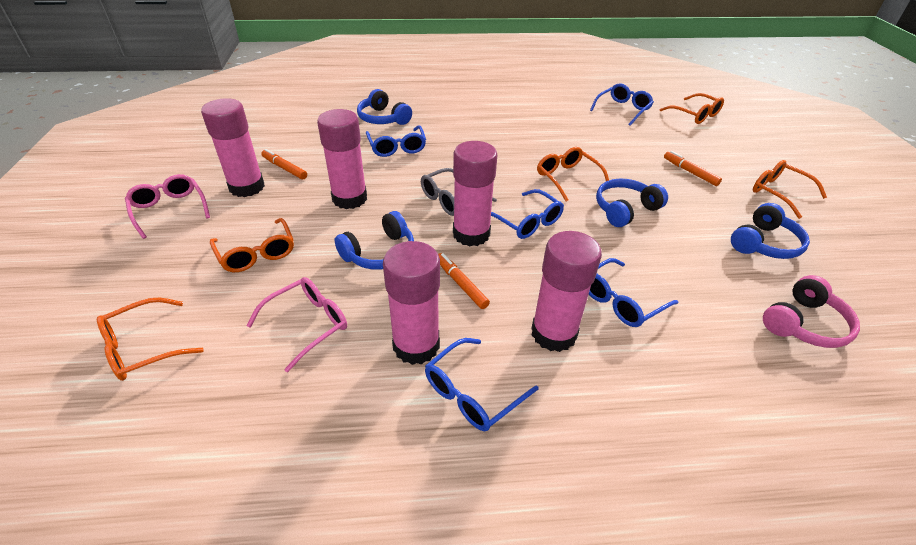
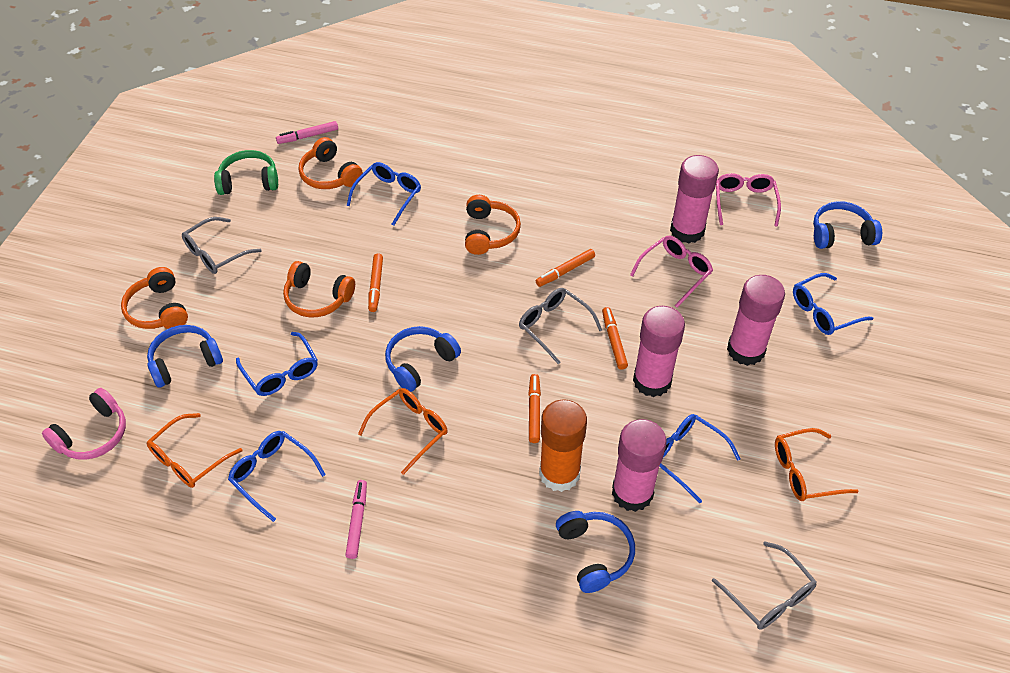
green headphones: 0 -> 1
grey glasses: 1 -> 3
orange glasses: 5 -> 3
orange glue stick: 0 -> 1
orange headphones: 0 -> 4
orange marker: 3 -> 4
pink glue stick: 5 -> 4
pink marker: 0 -> 2

